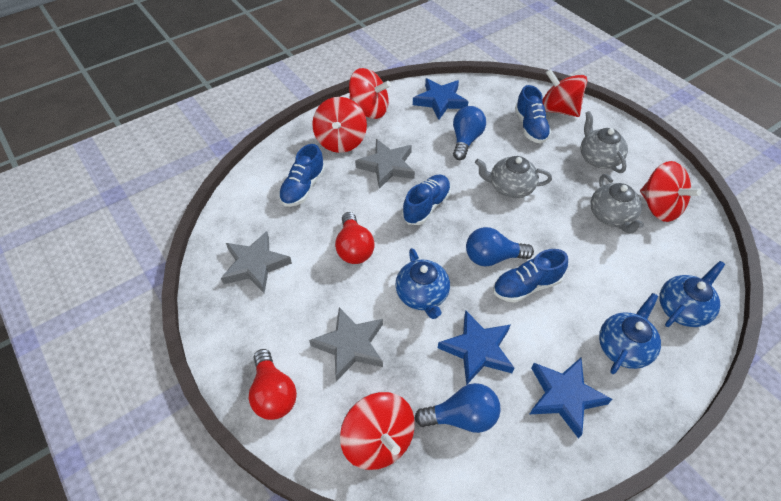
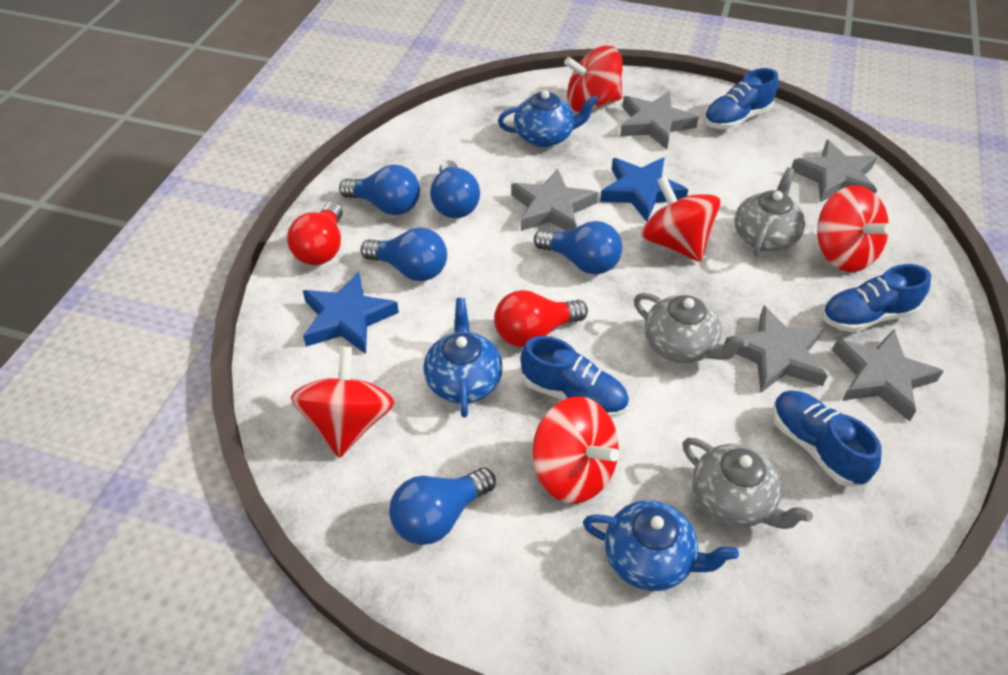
blue light bulb: 3 -> 5
blue star: 3 -> 2
grey star: 3 -> 5

